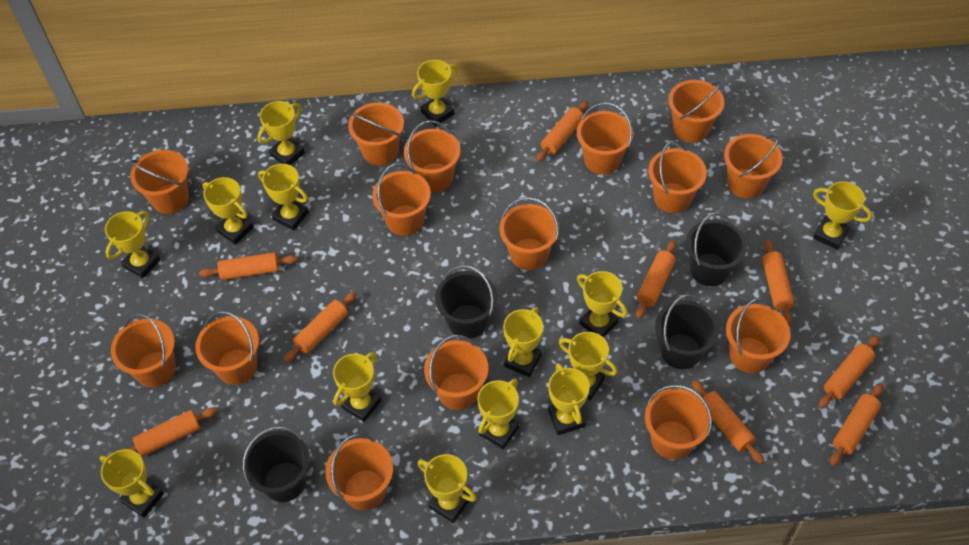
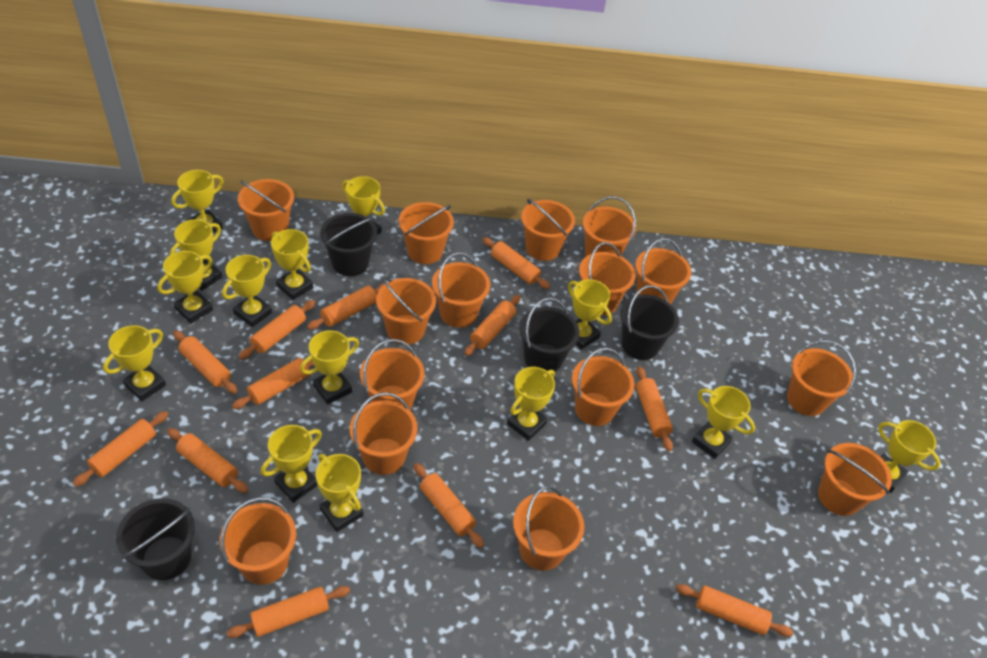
orange rolling pin: 9 -> 12

